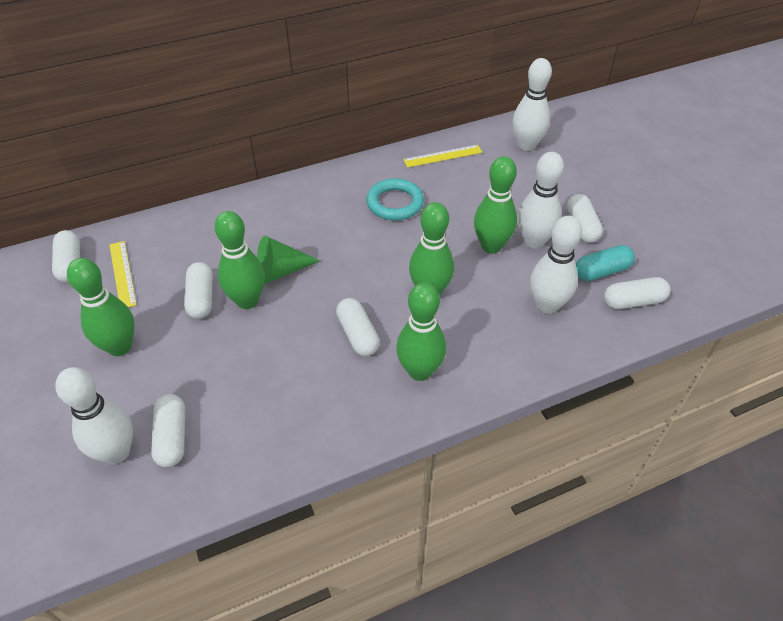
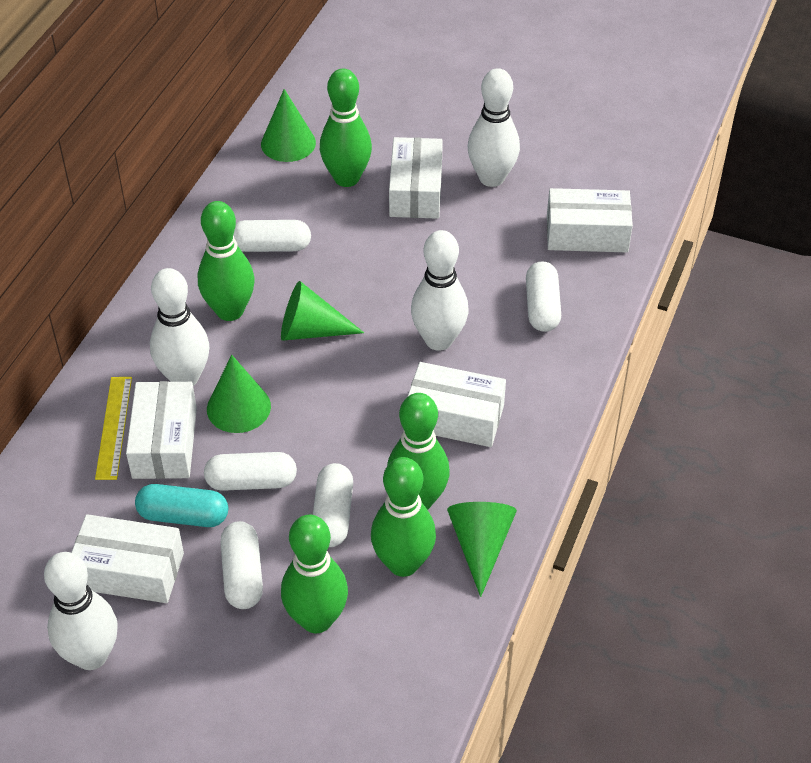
green cone: 1 -> 4
turquoise ring: 1 -> 0
white box: 0 -> 5
white capsule: 6 -> 5
yellow ruler: 2 -> 1

